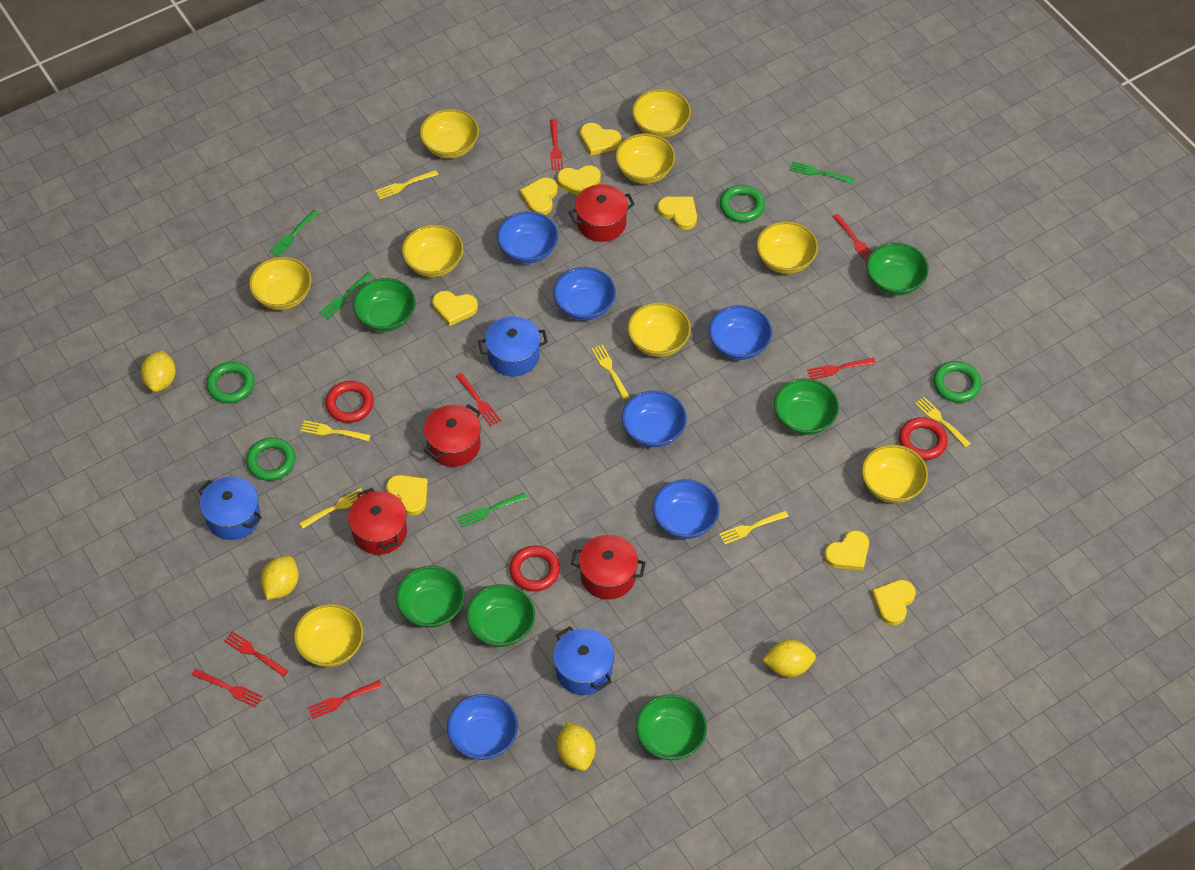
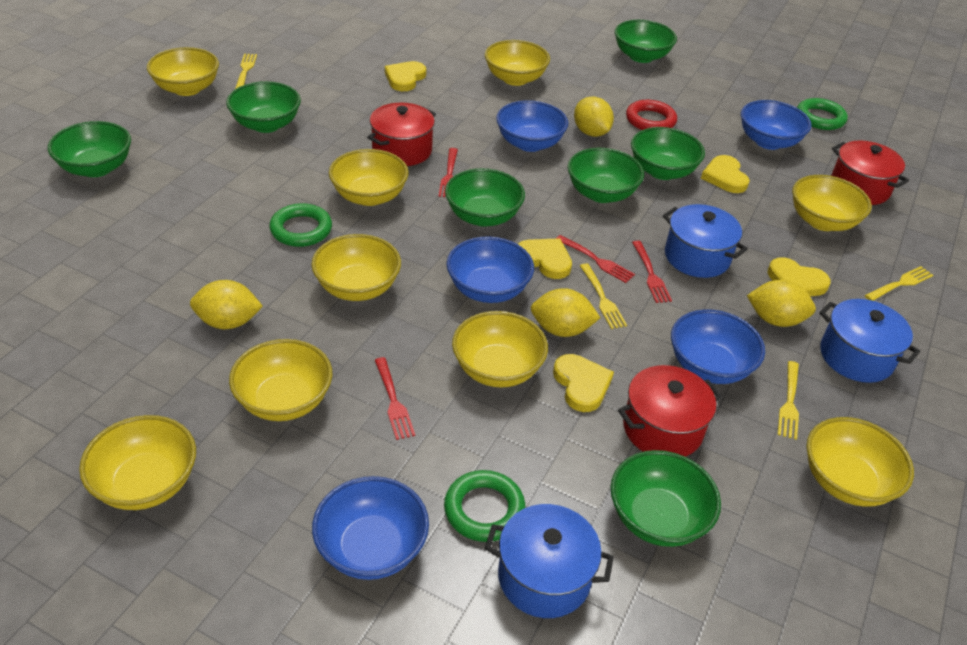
blue bowl: 6 -> 5
green bowl: 6 -> 7
green fork: 4 -> 0
green ring: 4 -> 3
red fork: 7 -> 4
red pot: 4 -> 3
red ring: 3 -> 1
yellow fork: 6 -> 4
yellow heart: 8 -> 5

